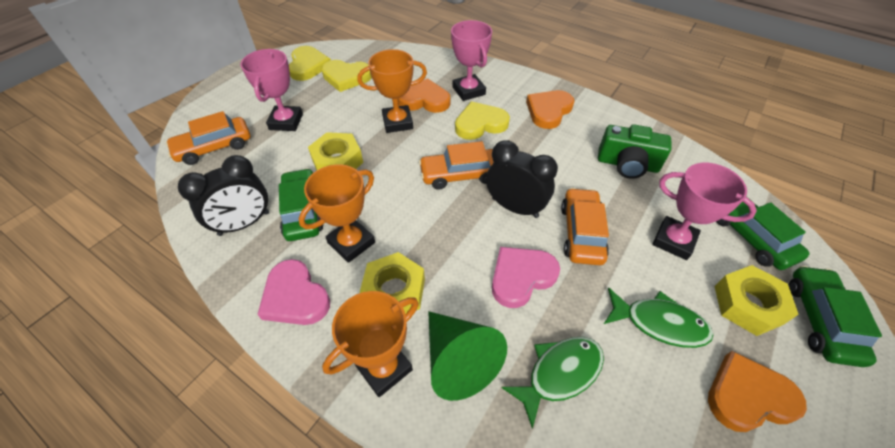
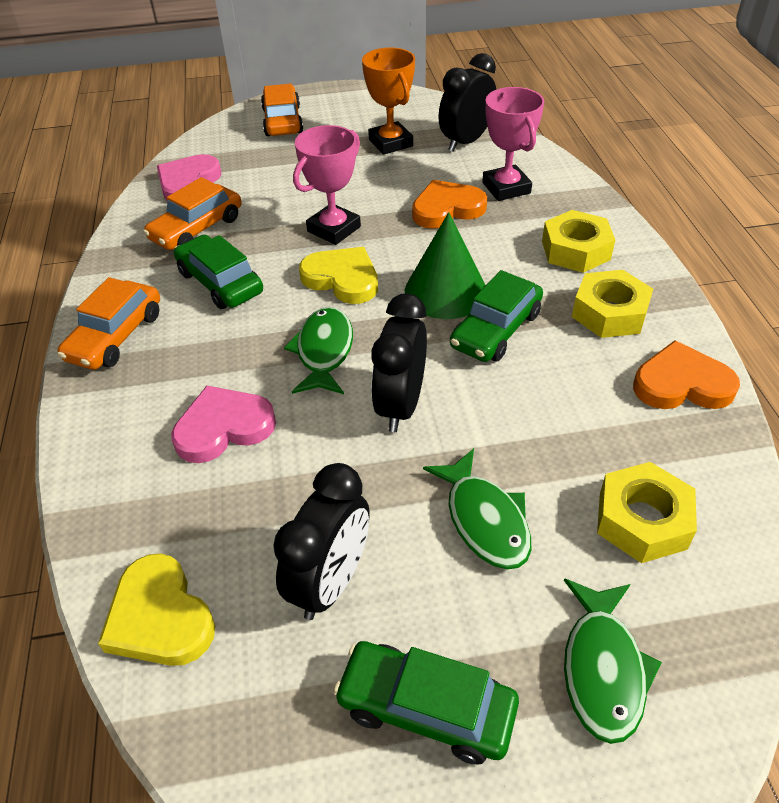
black clock: 2 -> 3
green camera: 1 -> 0
green fish: 2 -> 3
orange heart: 3 -> 2
orange trophy: 3 -> 1
pink trophy: 3 -> 2
yellow heart: 3 -> 2

